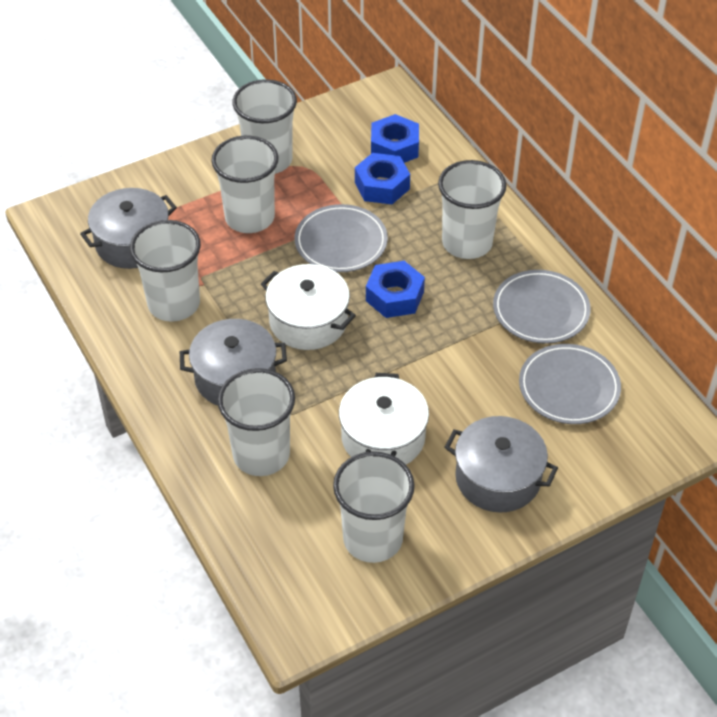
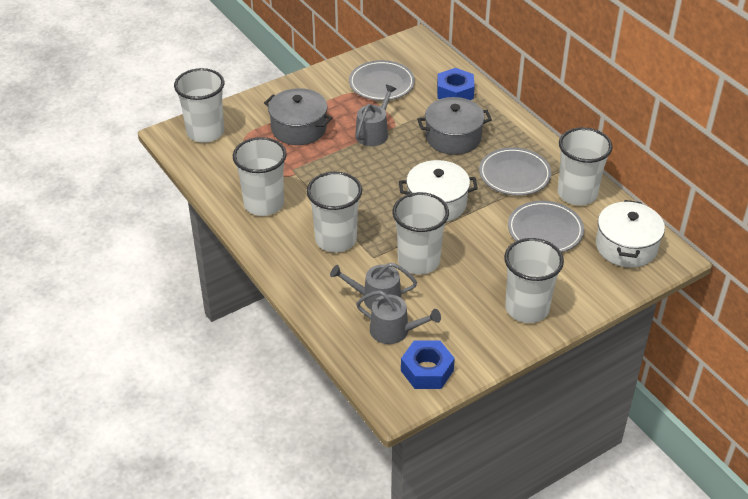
blue nut: 3 -> 2
grey pot: 3 -> 2
grey watering can: 0 -> 3

